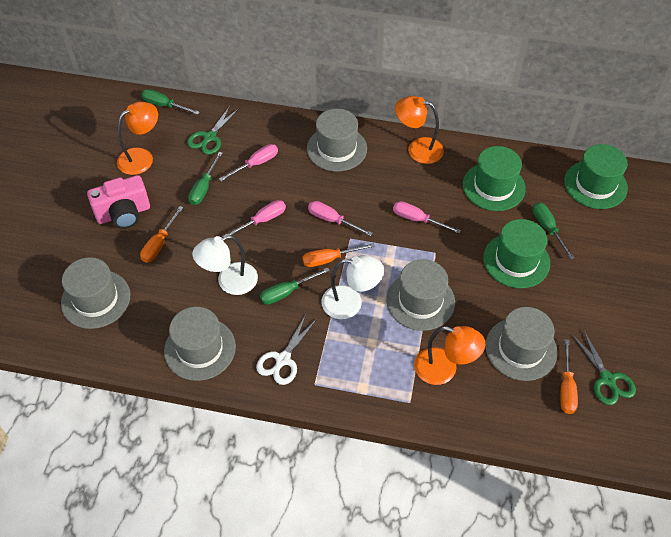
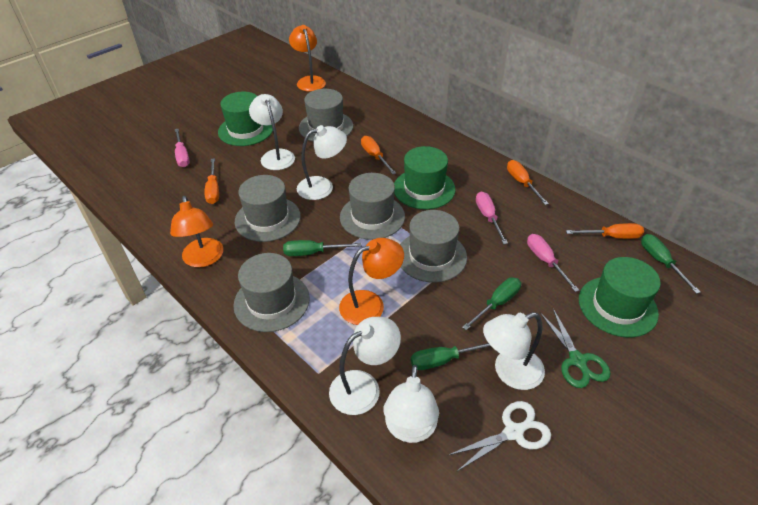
green scissors: 2 -> 1
orange screwdriver: 3 -> 4
pink camera: 1 -> 0
pink screwdriver: 4 -> 3
white lamp: 2 -> 5

